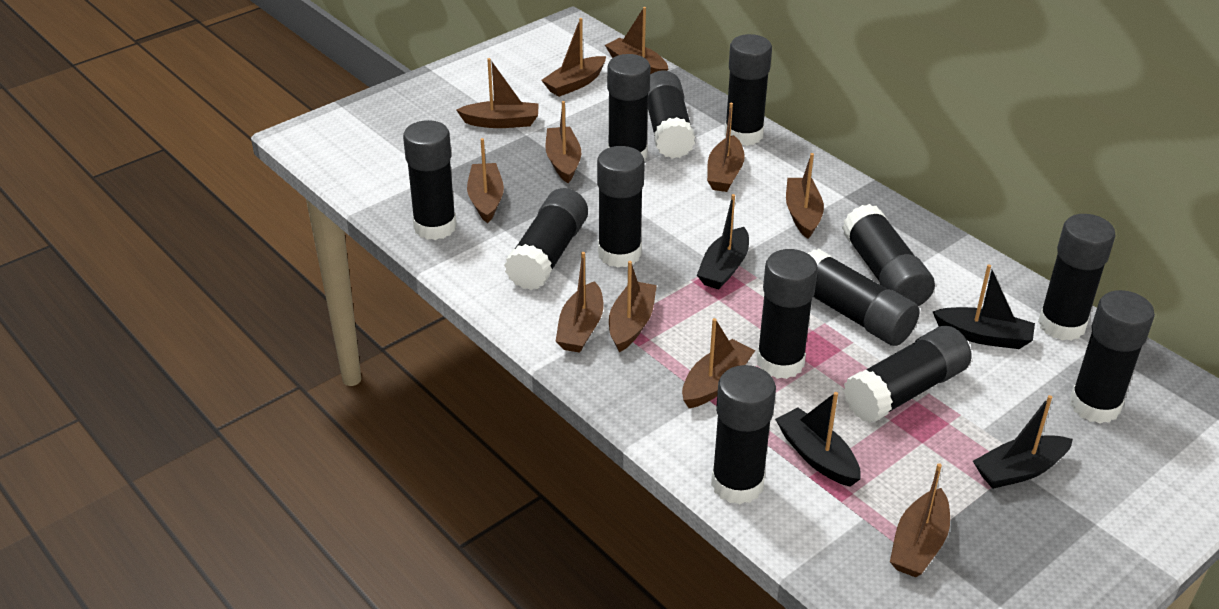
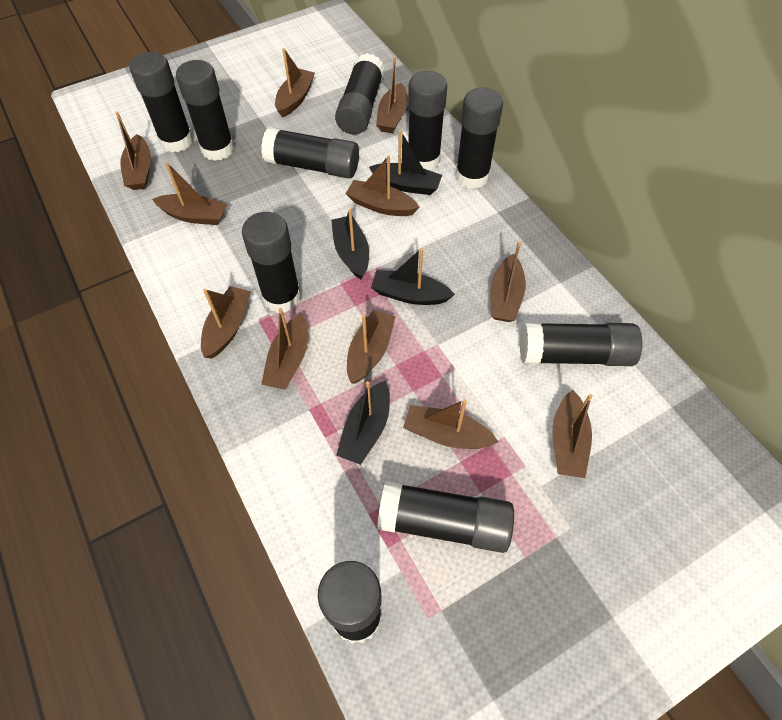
black glue stick: 13 -> 10

